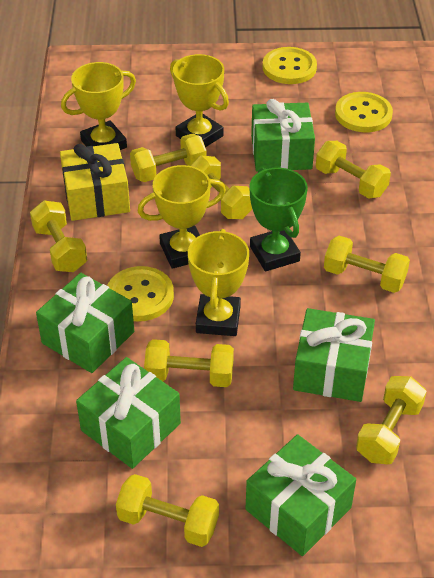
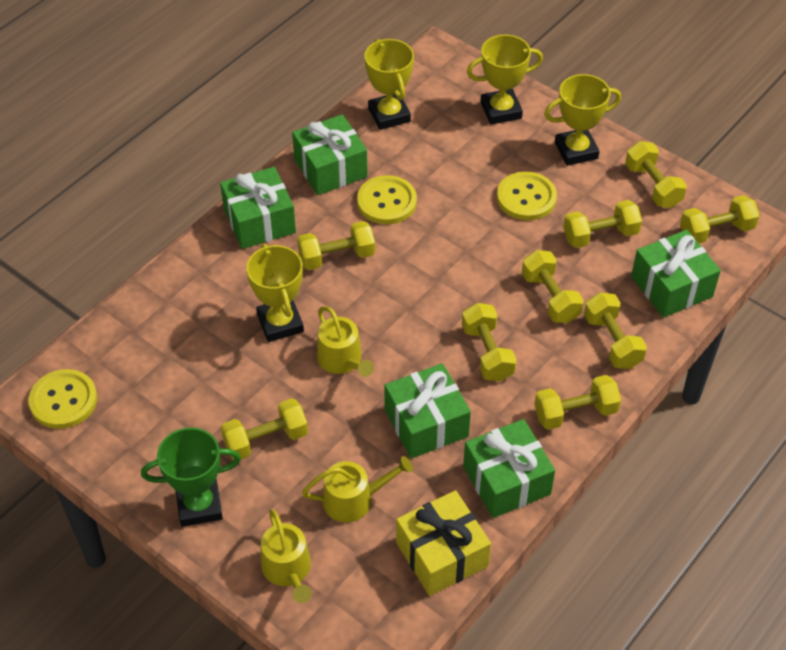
yellow dumbbell: 8 -> 9
yellow watering can: 0 -> 3

